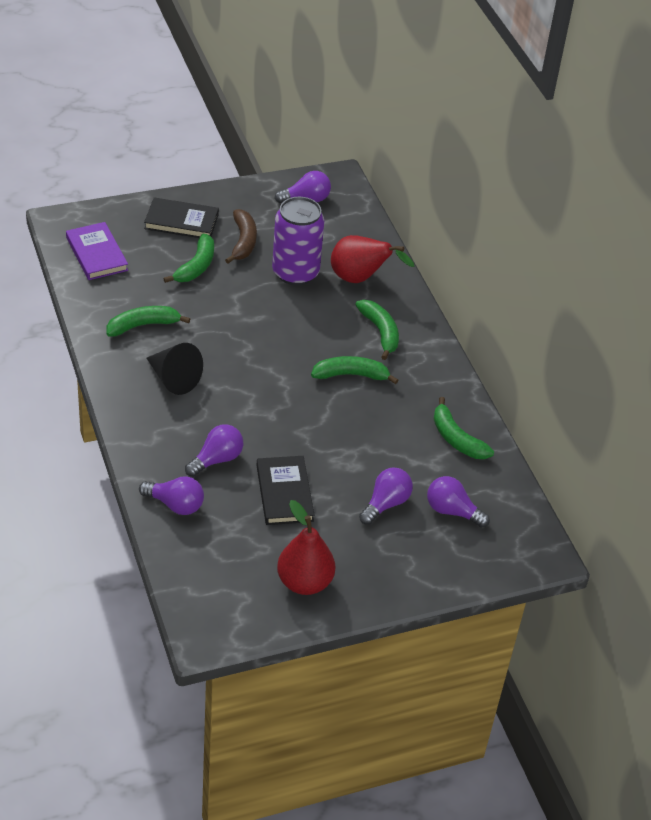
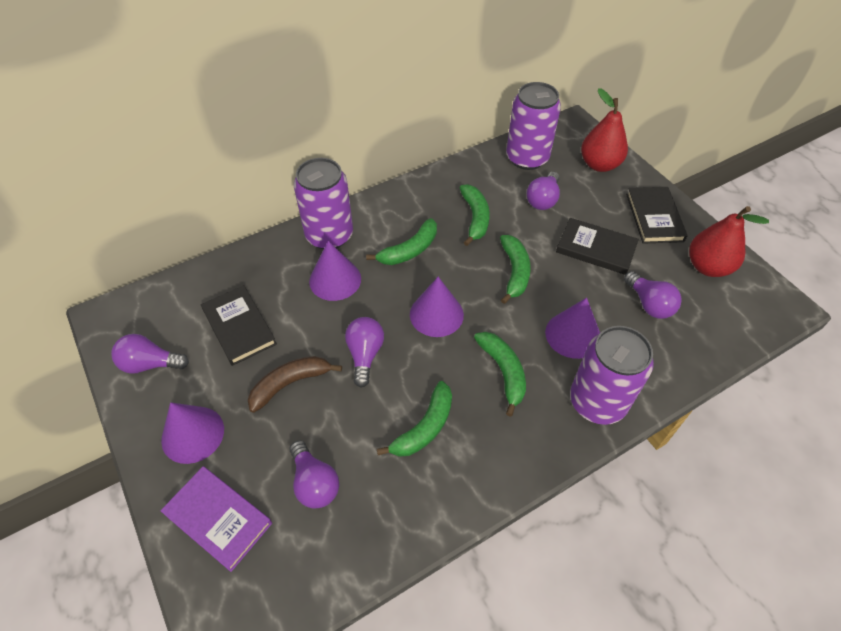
black book: 2 -> 3
black cone: 1 -> 0
purple can: 1 -> 3
purple cone: 0 -> 4

